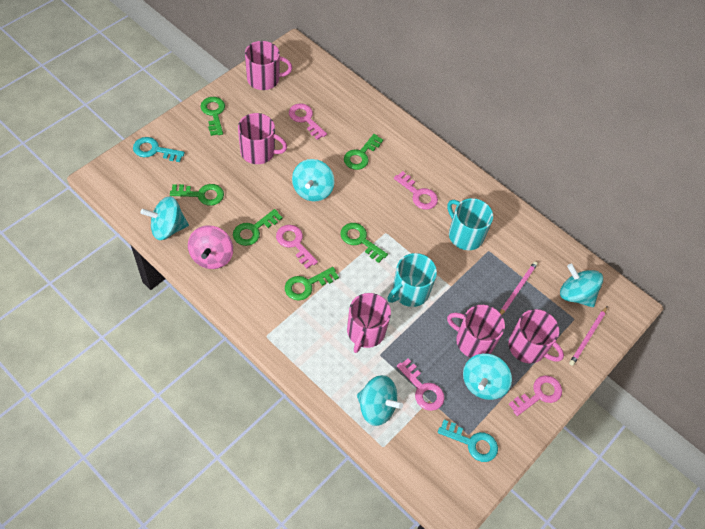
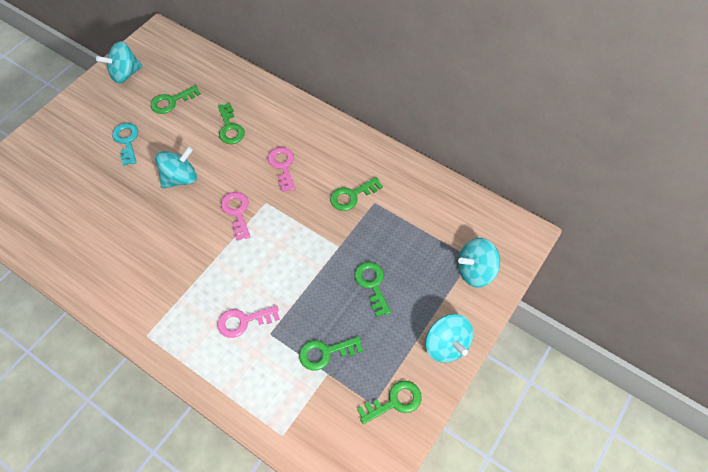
pink key: 5 -> 3
pink mug: 5 -> 0
pink pencil: 2 -> 0
pink spinning top: 1 -> 0
turquoise key: 2 -> 1
turquoise mug: 2 -> 0
turquoise spinning top: 5 -> 4

